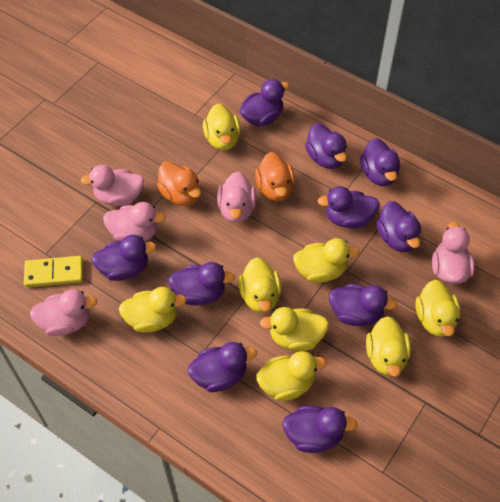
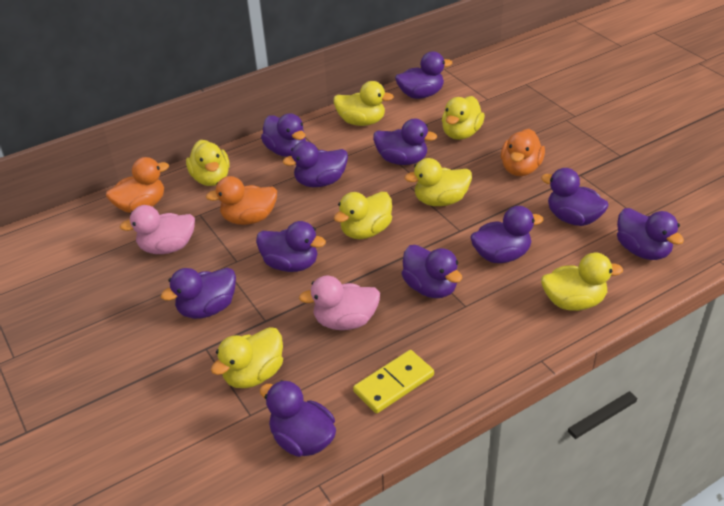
orange duck: 2 -> 3
pink duck: 5 -> 2
purple duck: 10 -> 11
yellow duck: 8 -> 7

